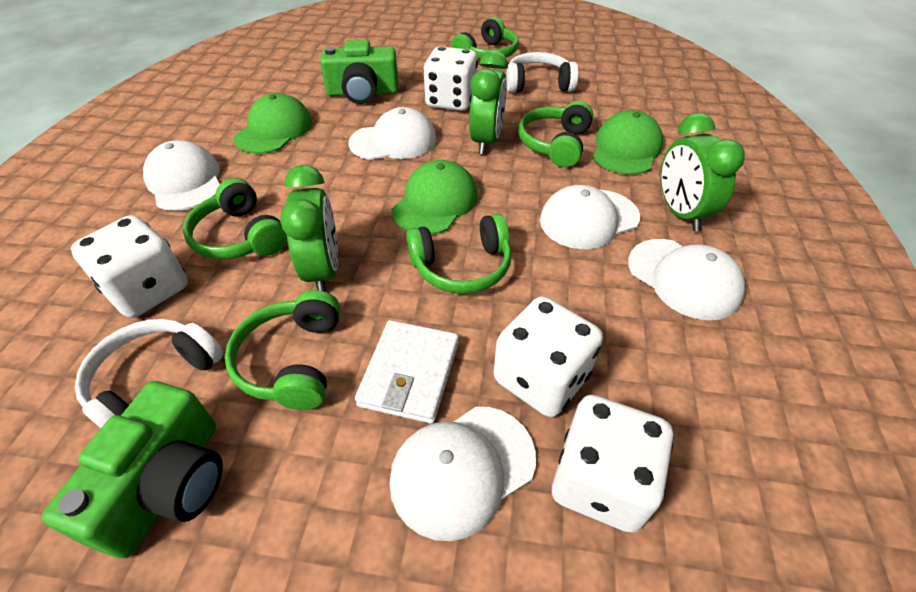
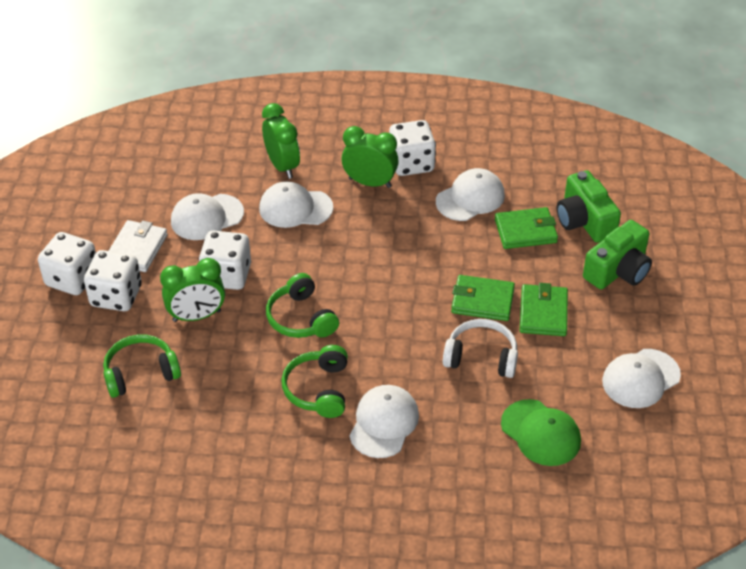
green cap: 3 -> 1
green headphones: 5 -> 3
green wallet: 0 -> 3
white headphones: 2 -> 1

